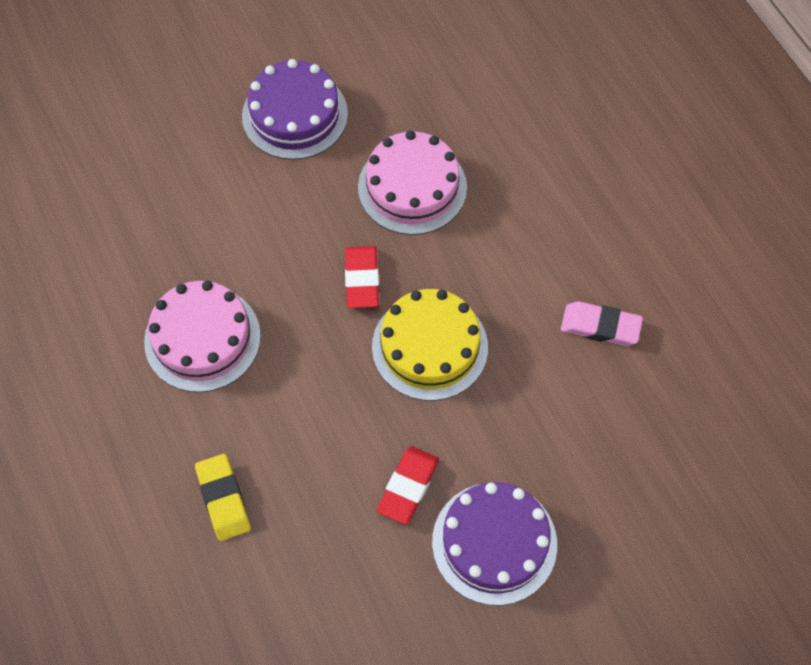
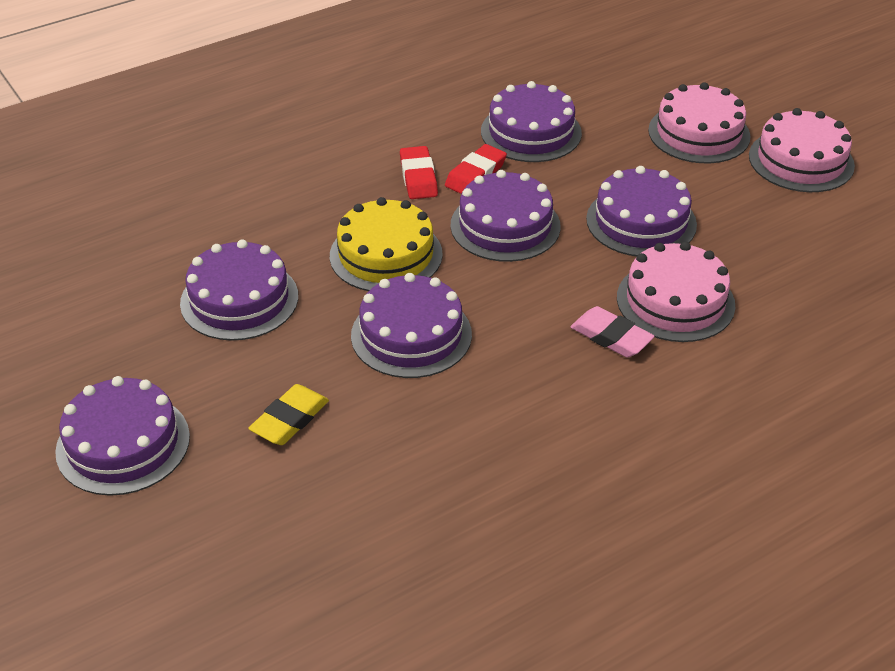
pink cake: 2 -> 3
purple cake: 2 -> 6

